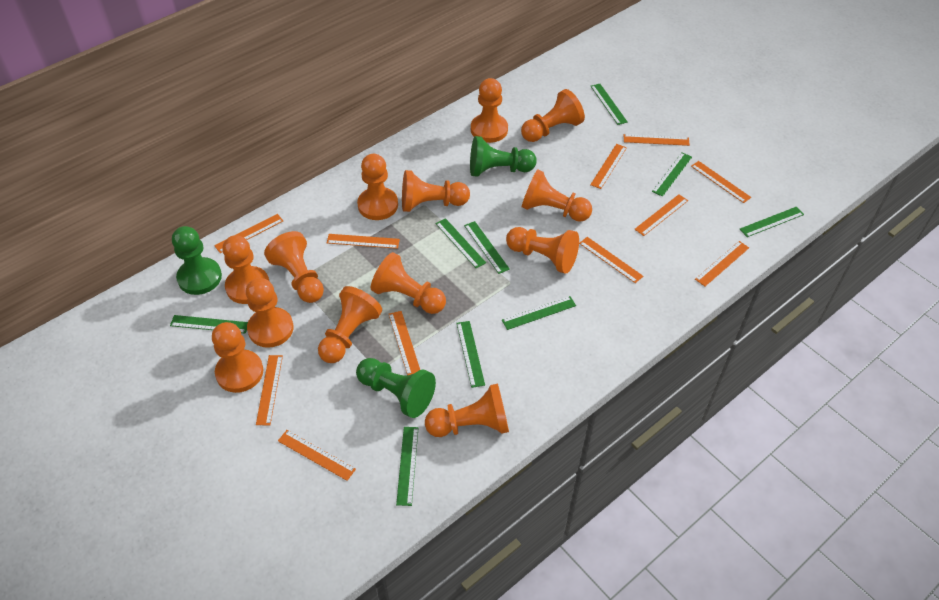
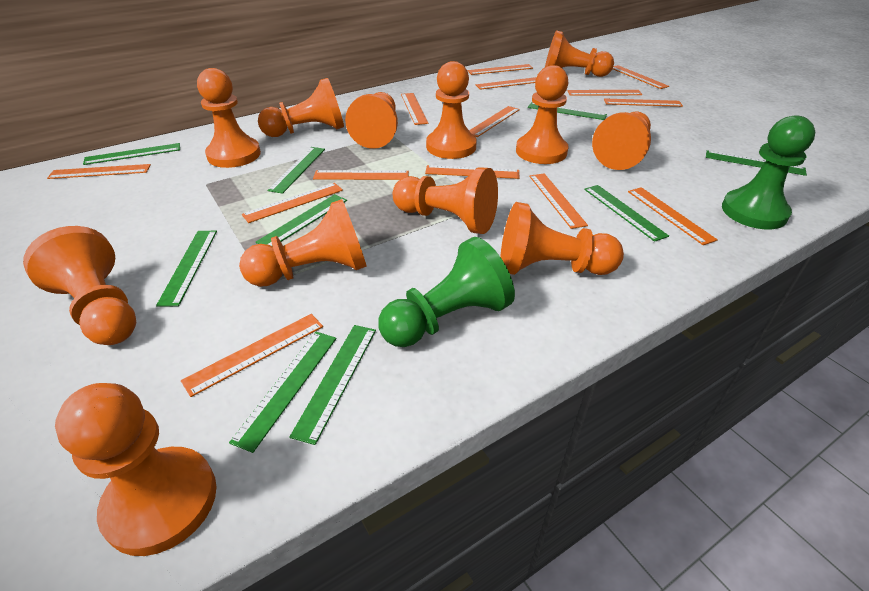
green pawn: 3 -> 2
orange pawn: 13 -> 12
orange ruler: 11 -> 14

